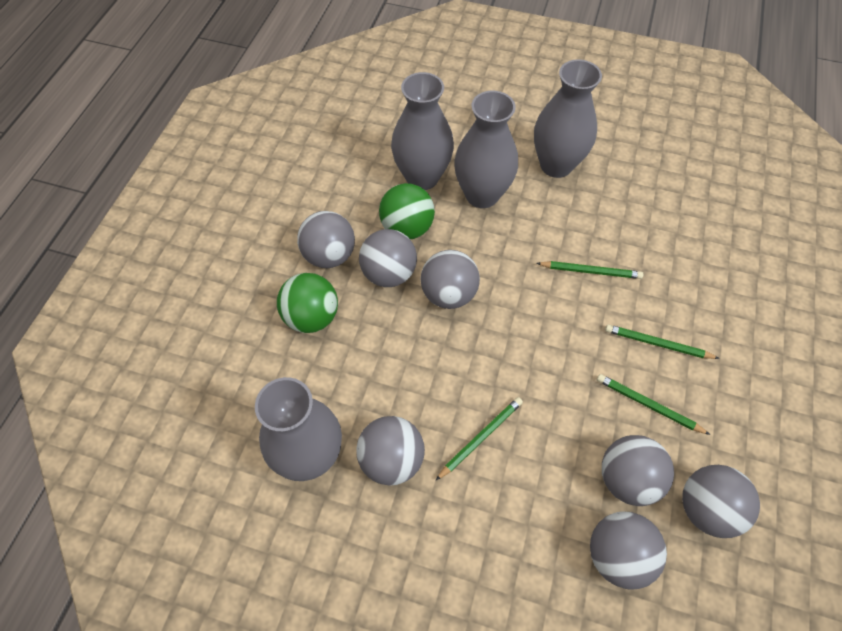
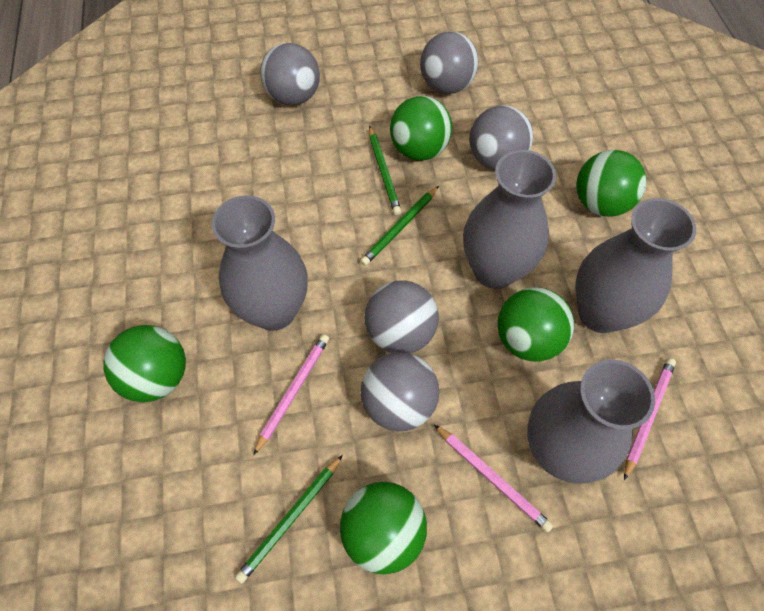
green ball: 2 -> 5
green pencil: 4 -> 3
grey ball: 7 -> 5
pink pencil: 0 -> 3

